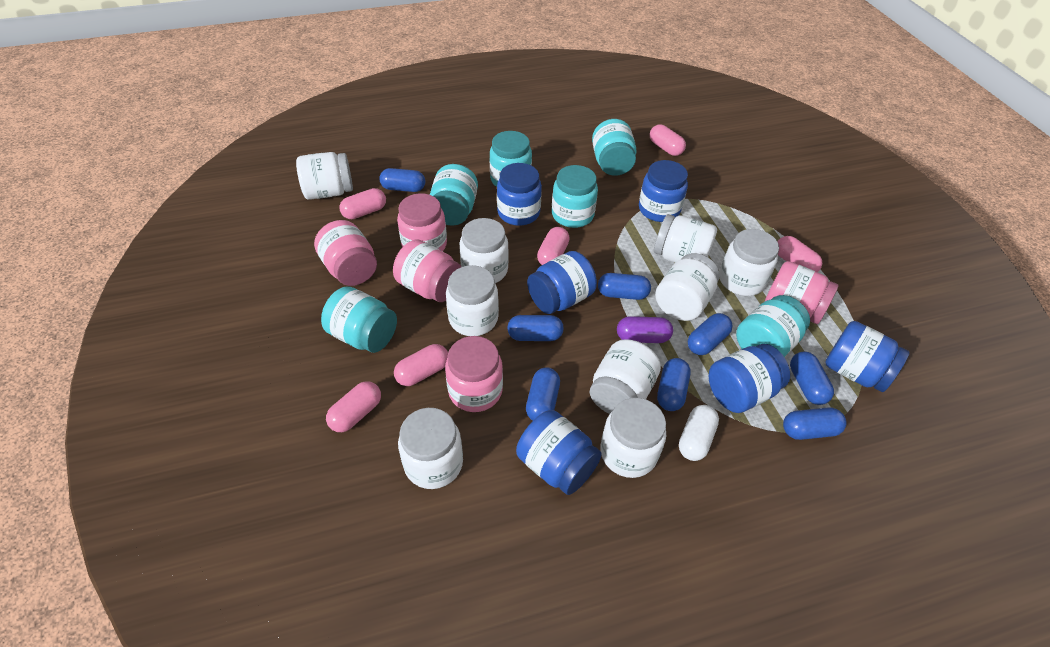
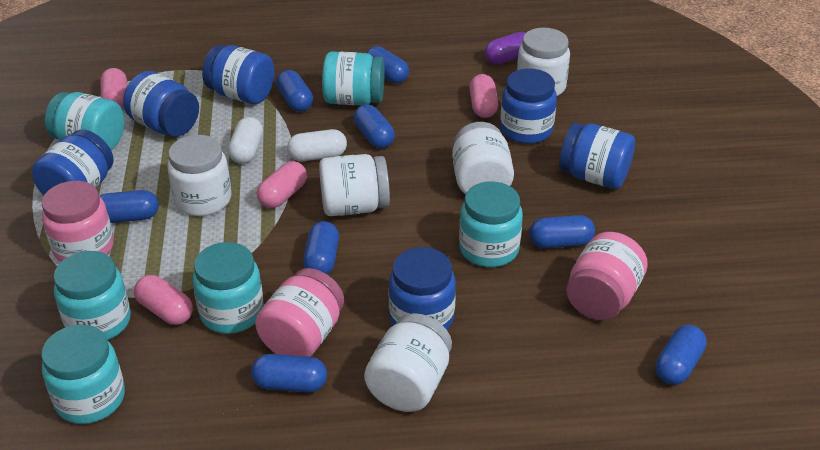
pink capsule: 6 -> 4
pink jar: 5 -> 3
white capsule: 1 -> 2
white jar: 9 -> 5

